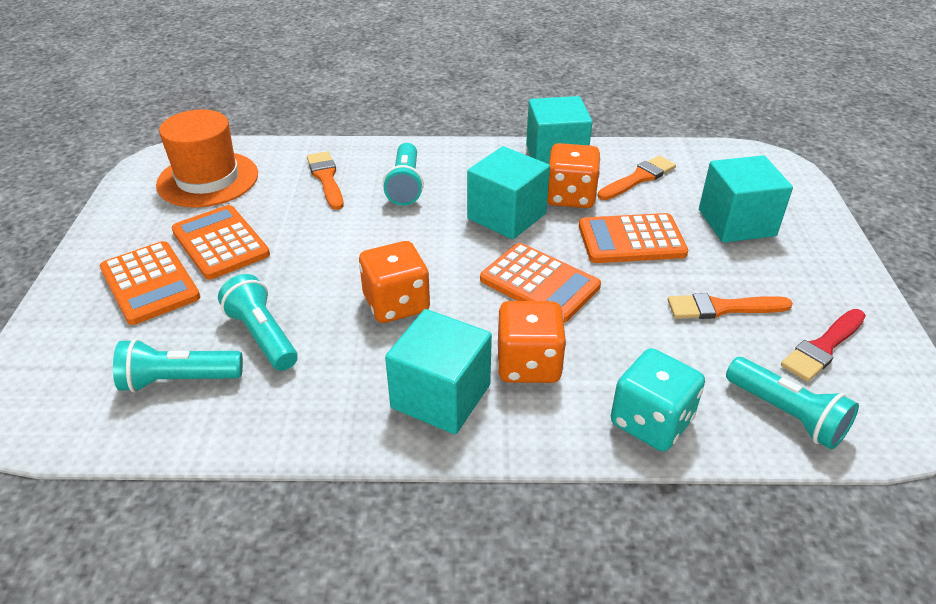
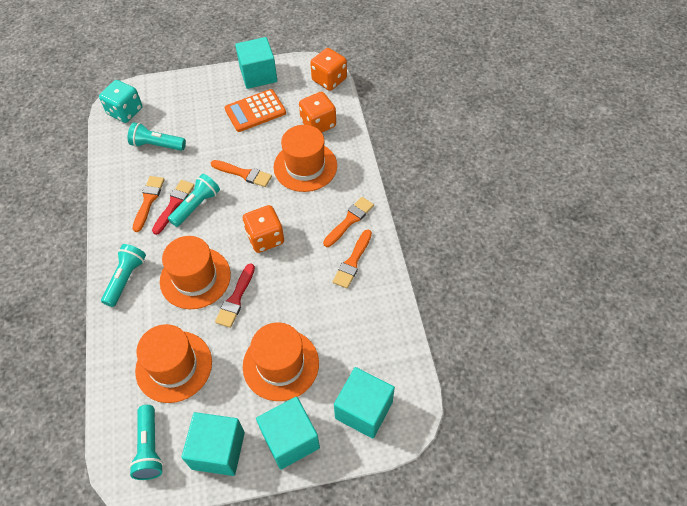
orange brush: 3 -> 4
orange calculator: 4 -> 1
orange hat: 1 -> 4
red brush: 1 -> 2

